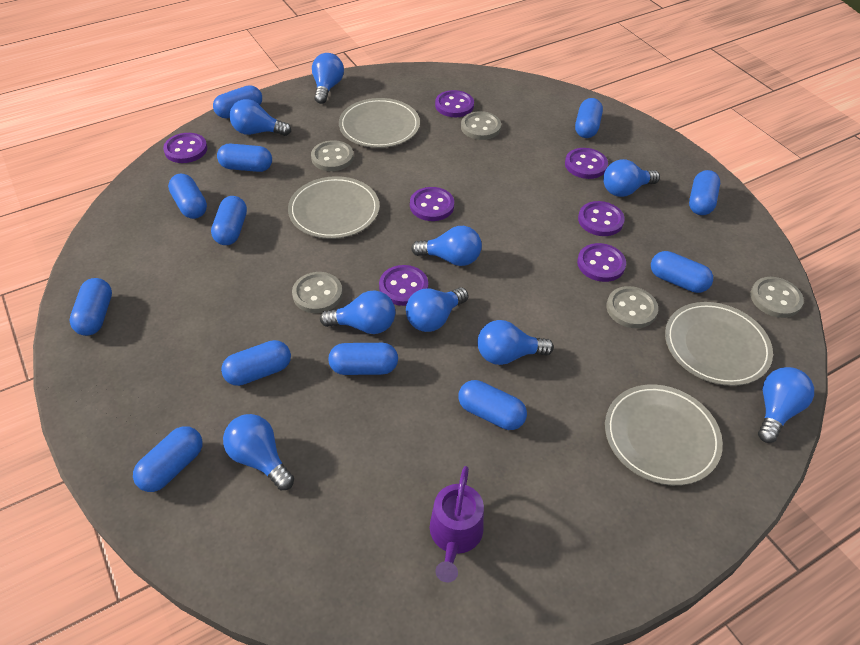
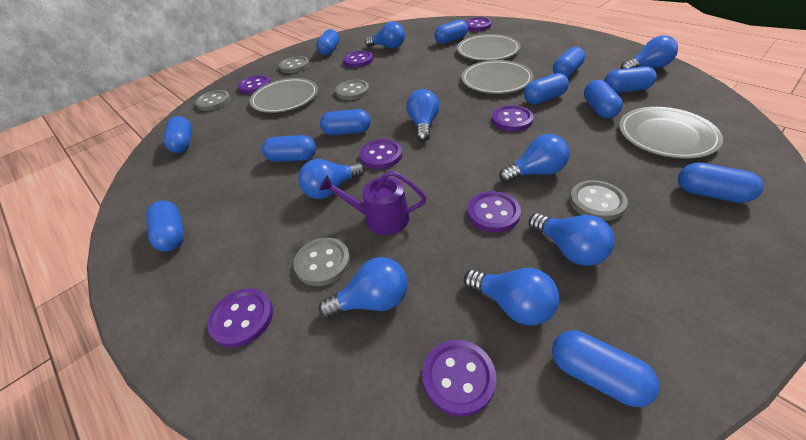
blue light bulb: 9 -> 8
purple button: 7 -> 8

